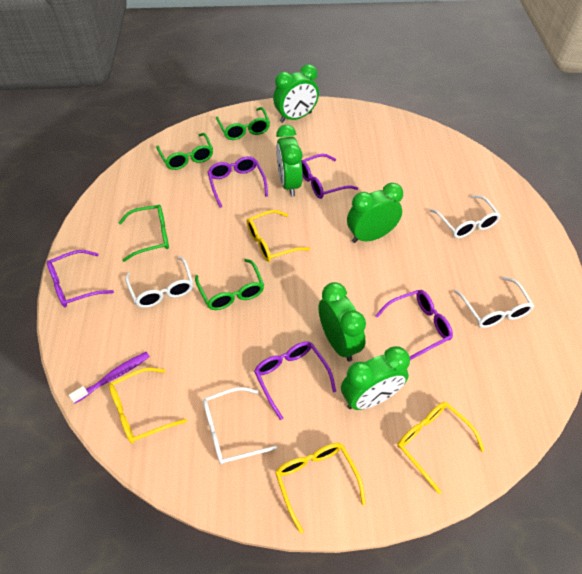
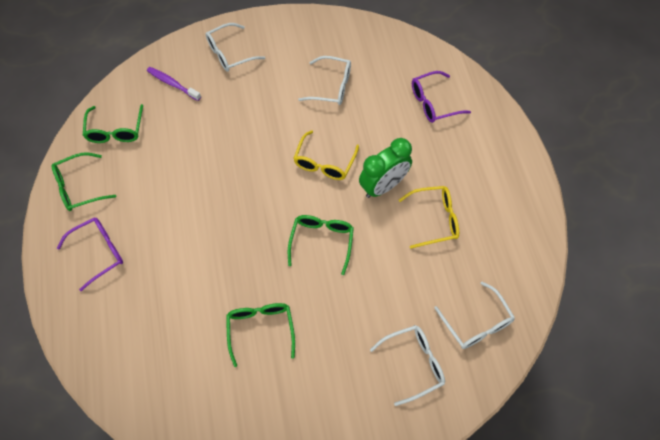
green clock: 5 -> 1
purple glasses: 5 -> 2
yellow glasses: 4 -> 2

